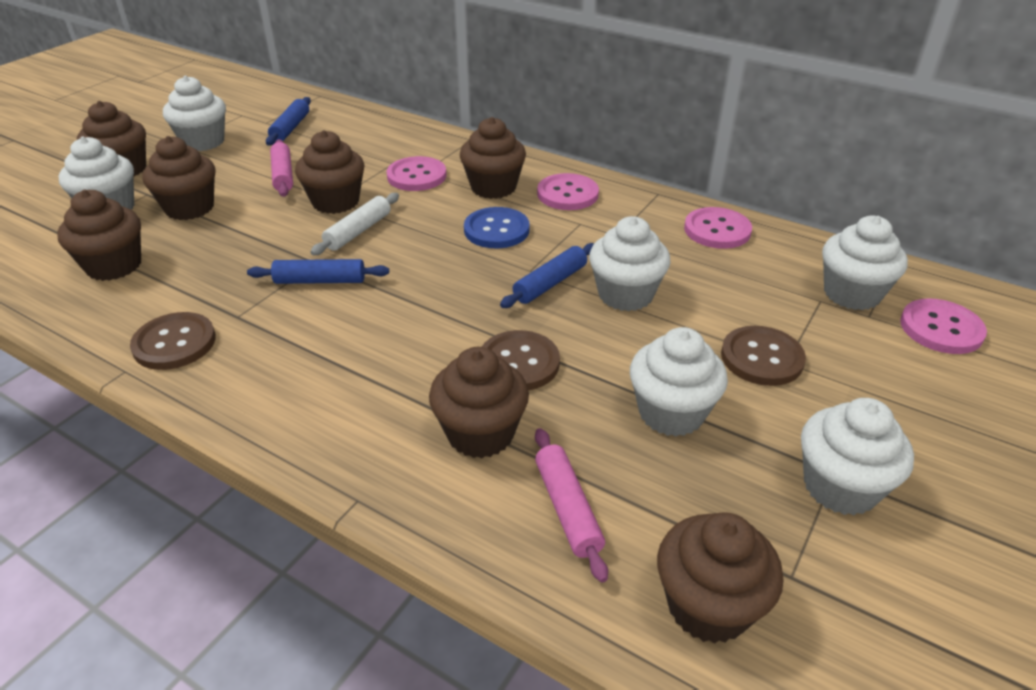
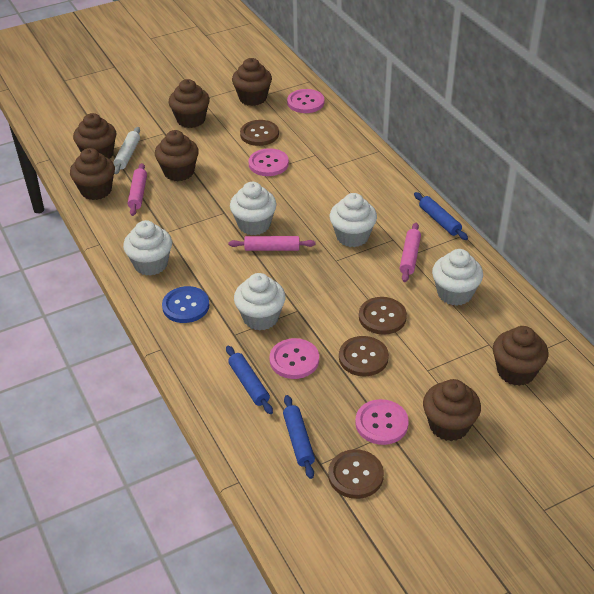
brown button: 3 -> 4
pink rolling pin: 2 -> 3
white cupcake: 6 -> 5

